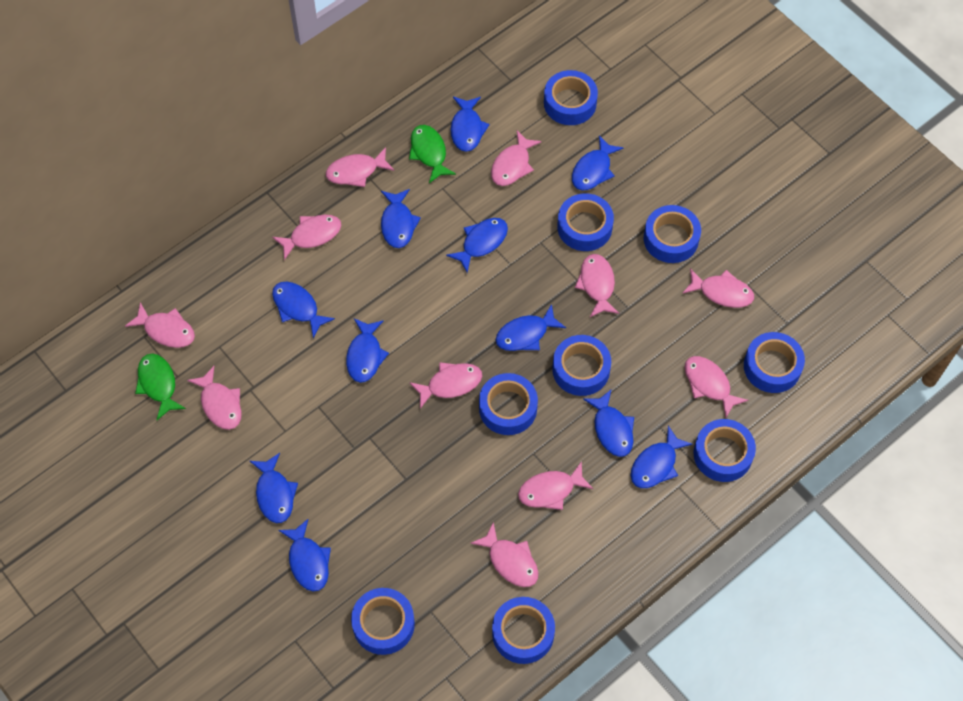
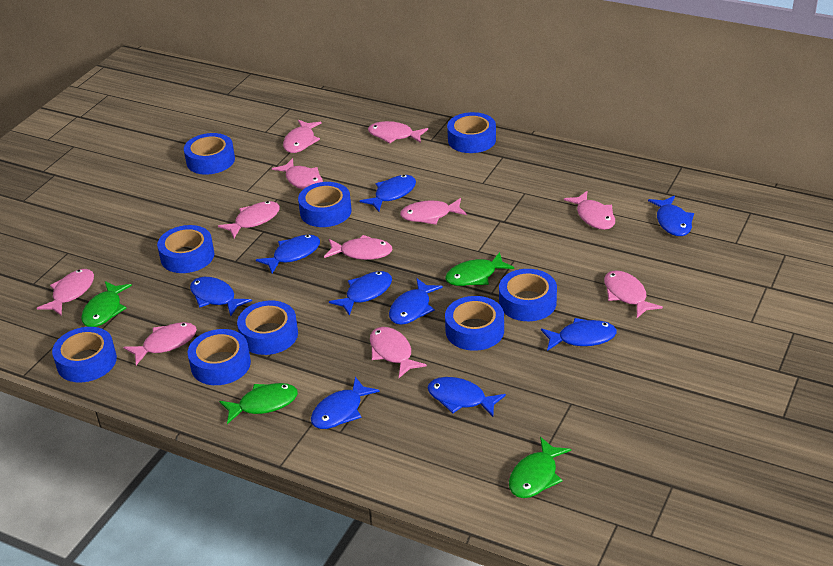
blue fish: 11 -> 9
green fish: 2 -> 4

